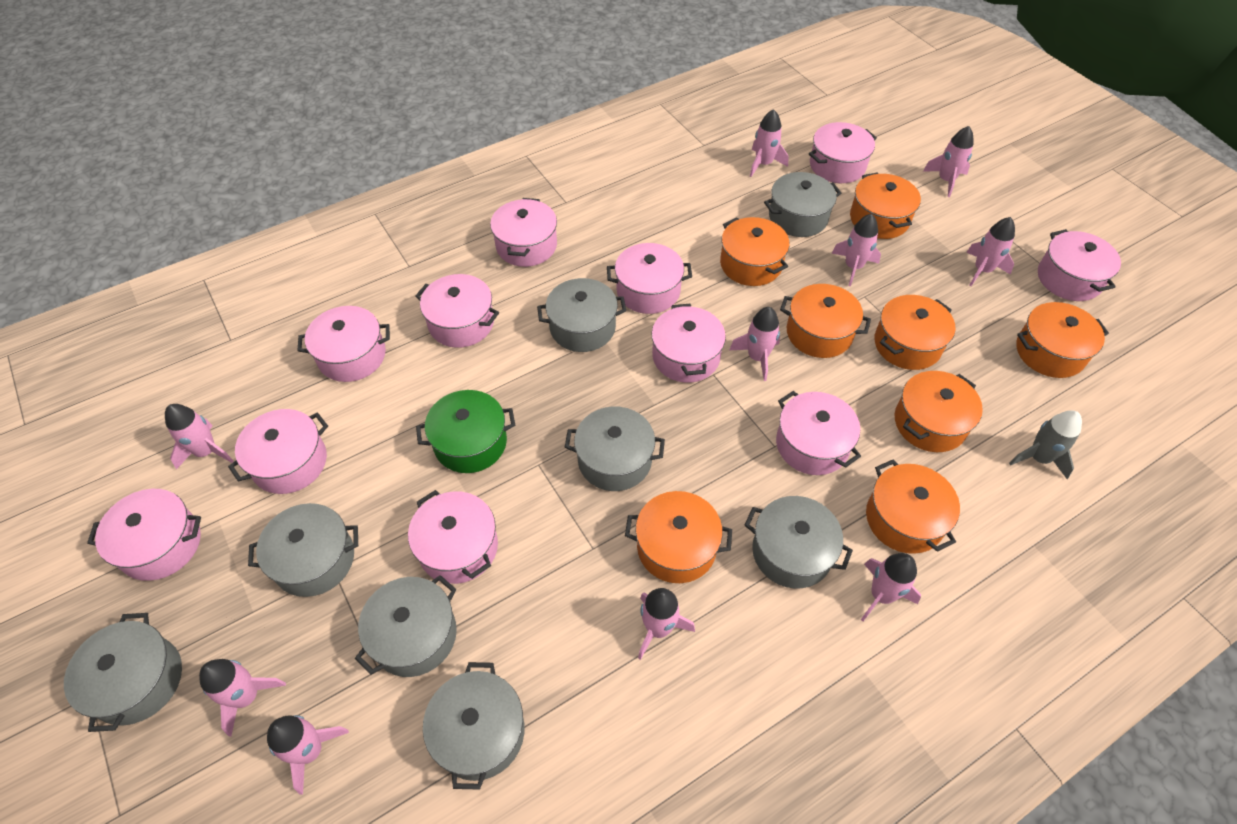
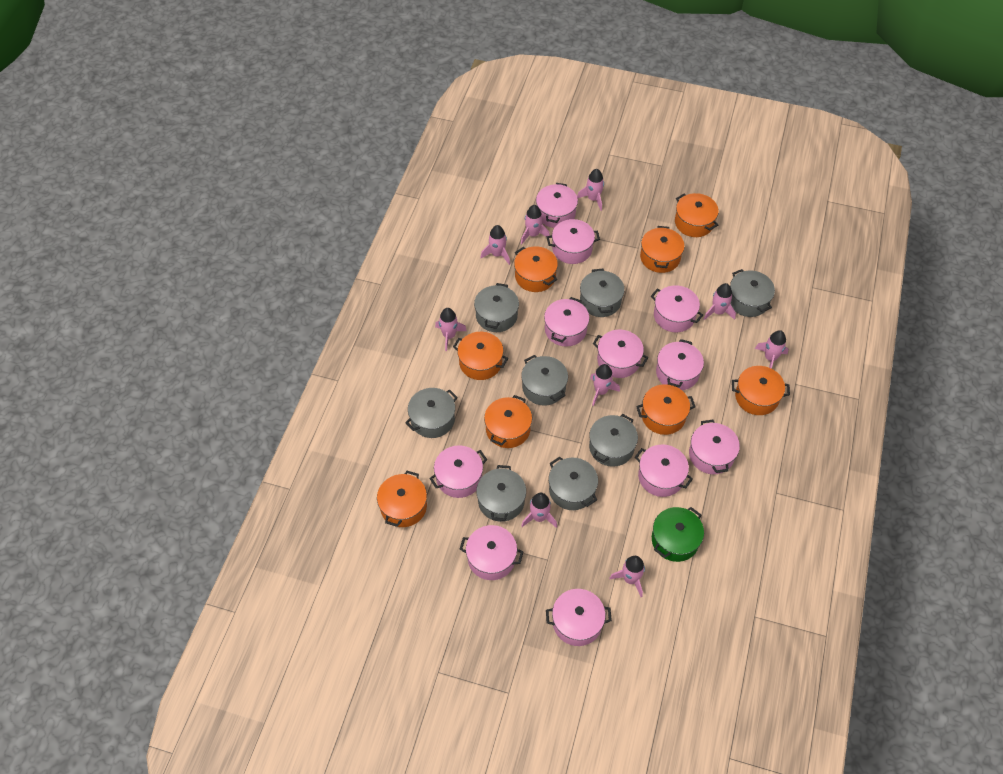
grey rocket: 1 -> 0
pink rocket: 10 -> 9

